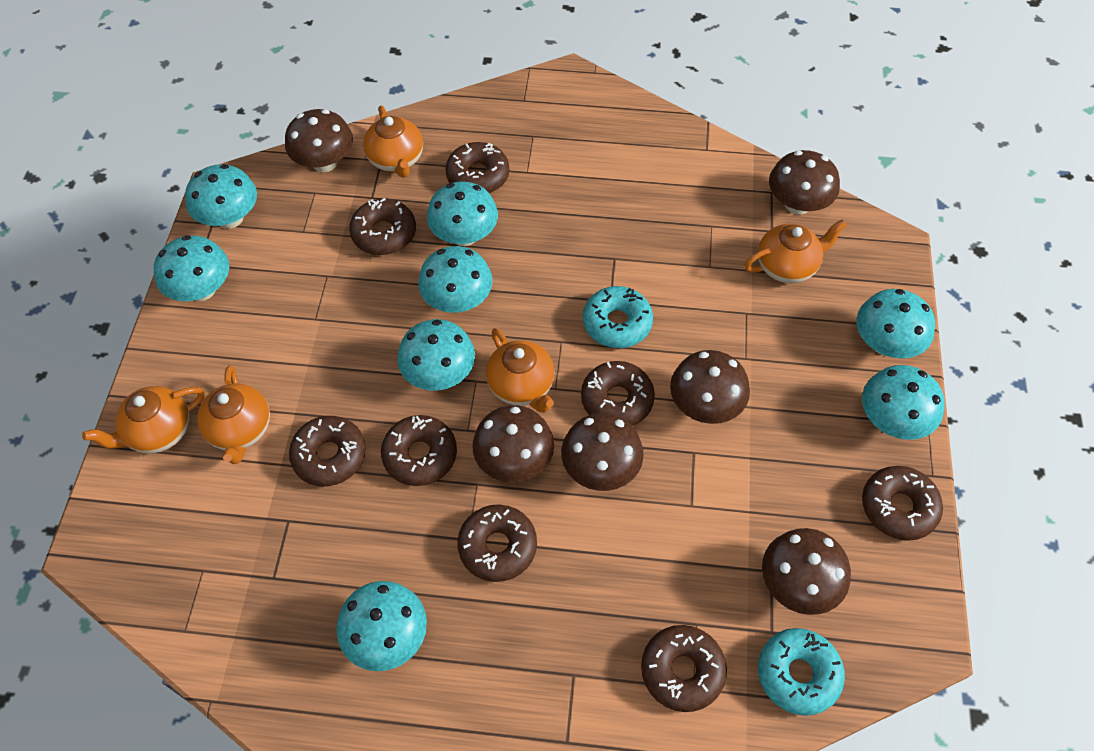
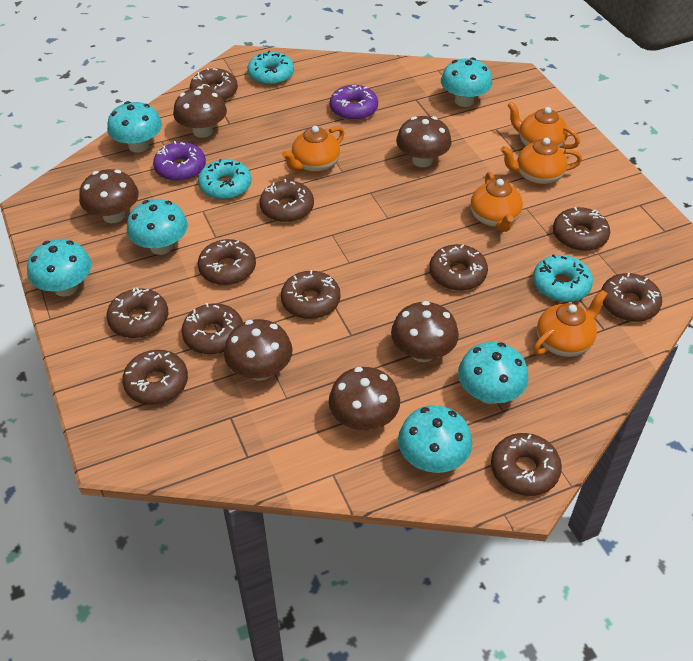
brown donut: 8 -> 11
purple donut: 0 -> 2
turquoise donut: 2 -> 3
turquoise mushroom: 8 -> 6

